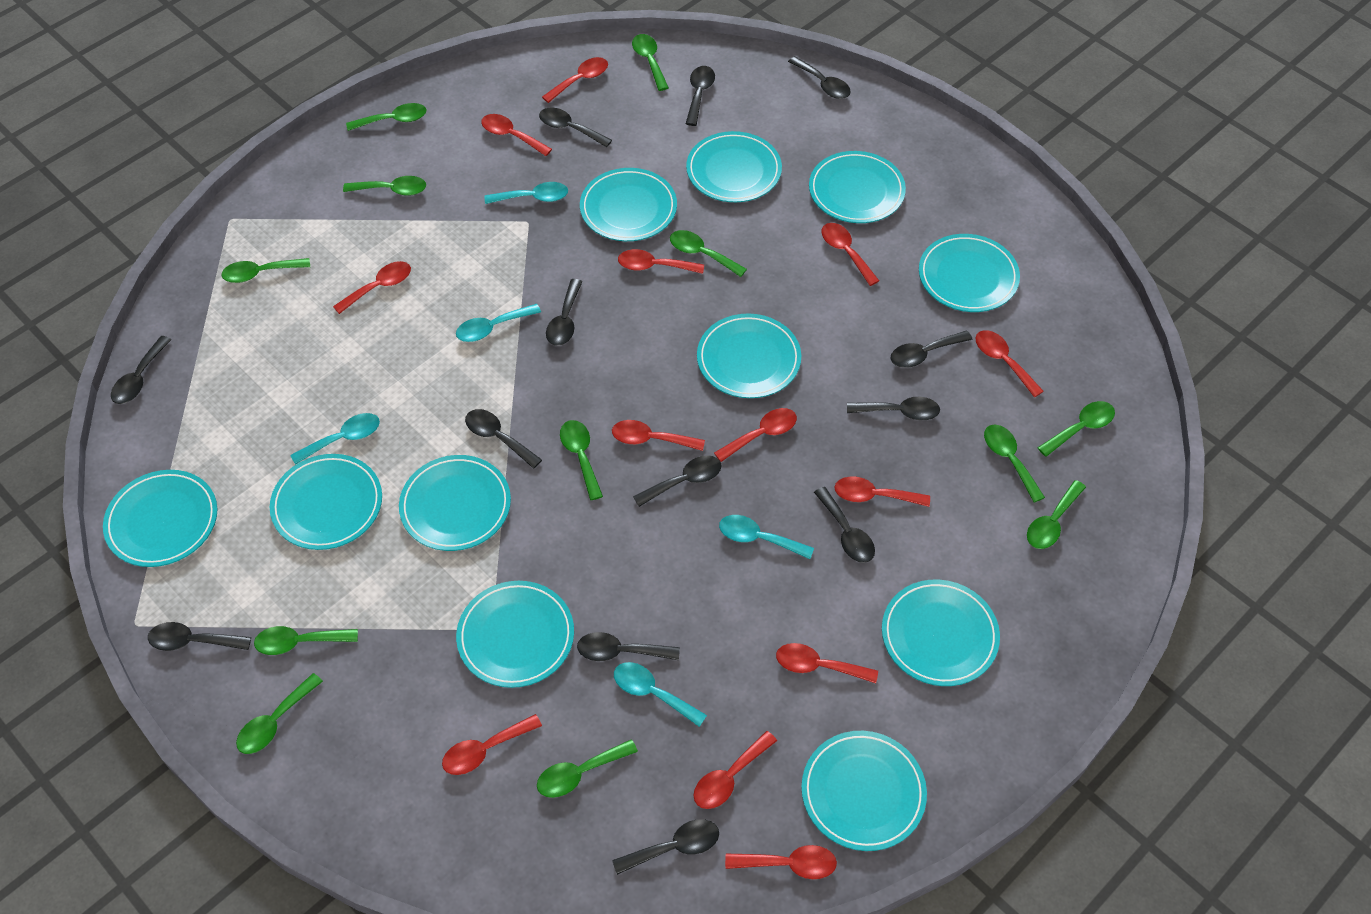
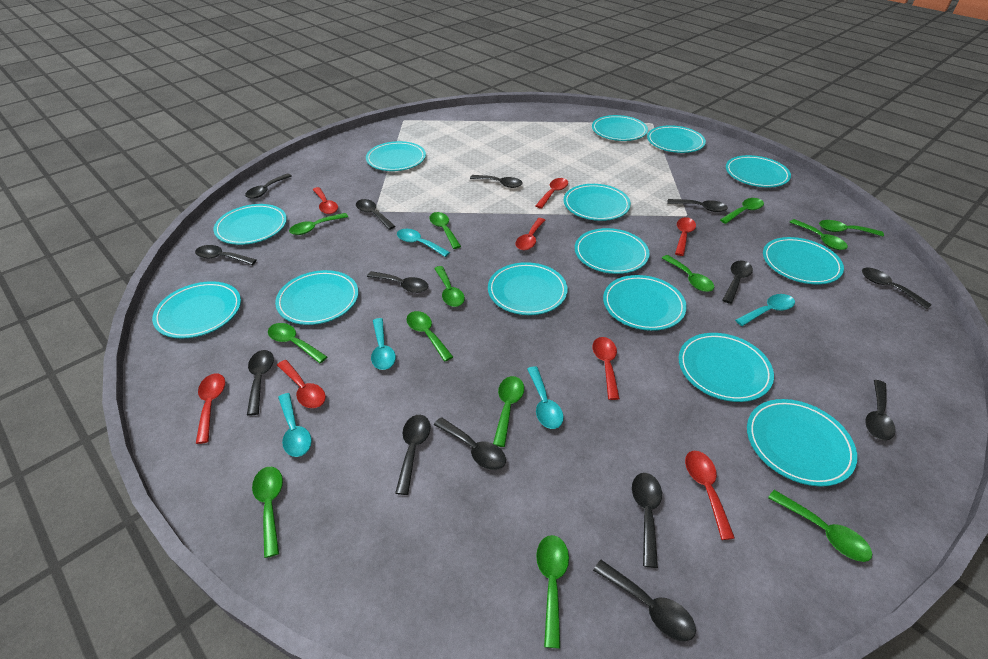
black spoon: 13 -> 14
green spoon: 12 -> 13
red spoon: 13 -> 8
turquoise plate: 11 -> 14

